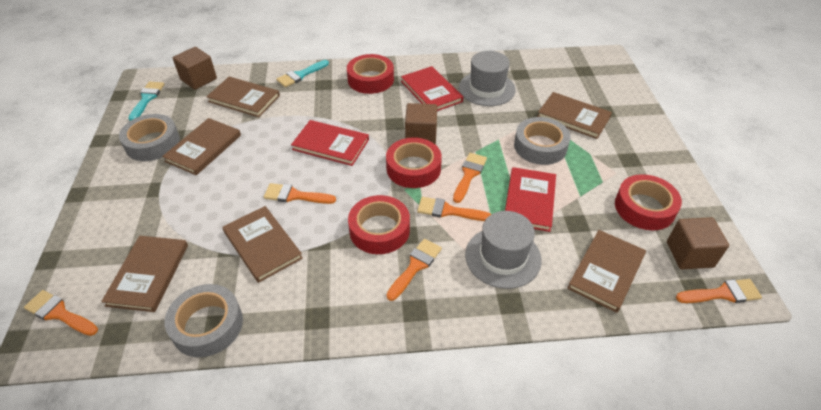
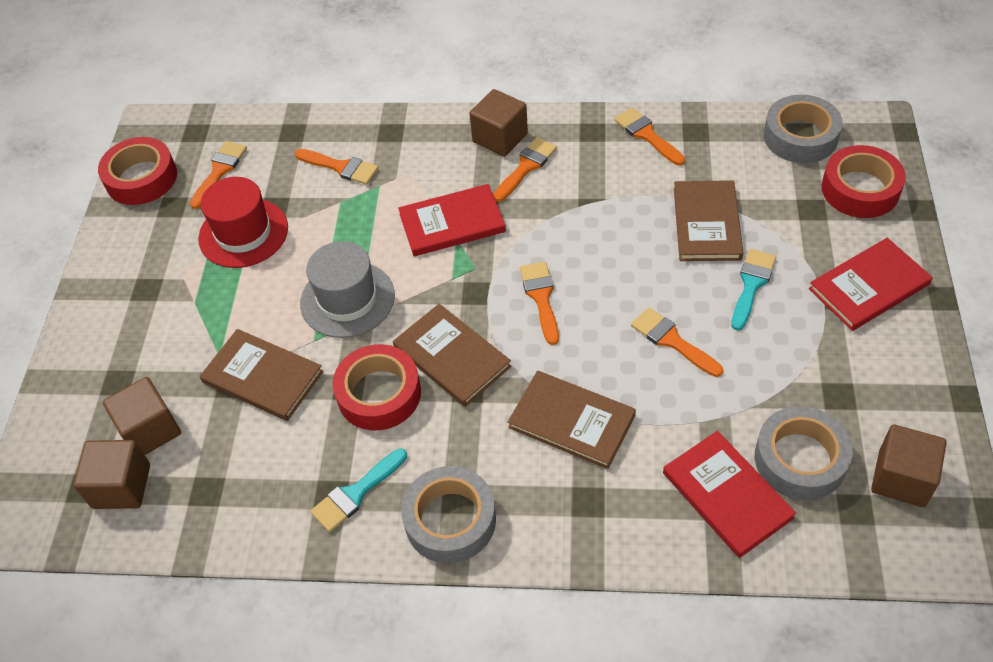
brown book: 6 -> 4
brown cube: 3 -> 4
grey hat: 2 -> 1
red hat: 0 -> 1
red tape: 4 -> 3

